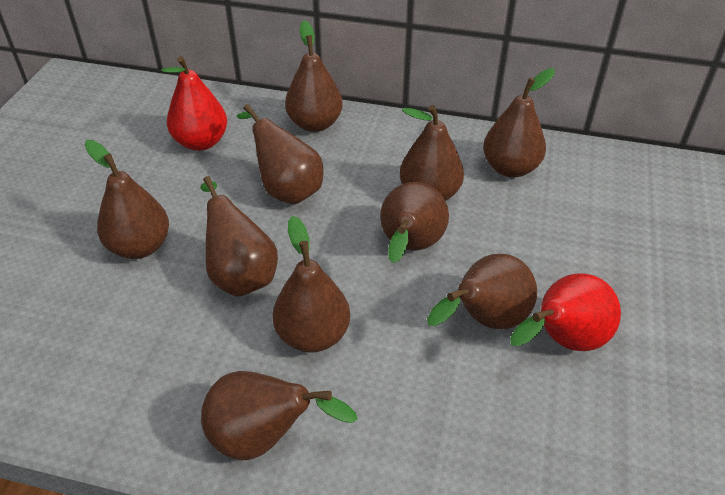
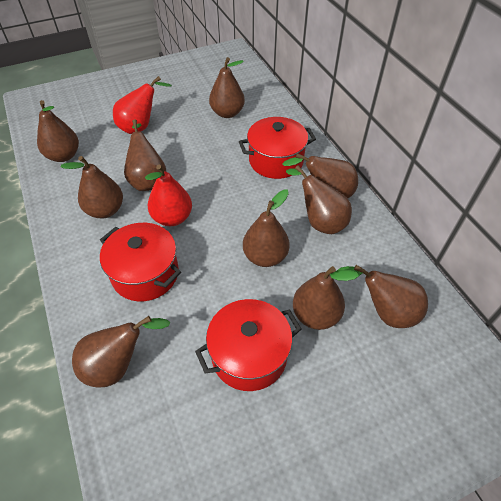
red pot: 0 -> 3

